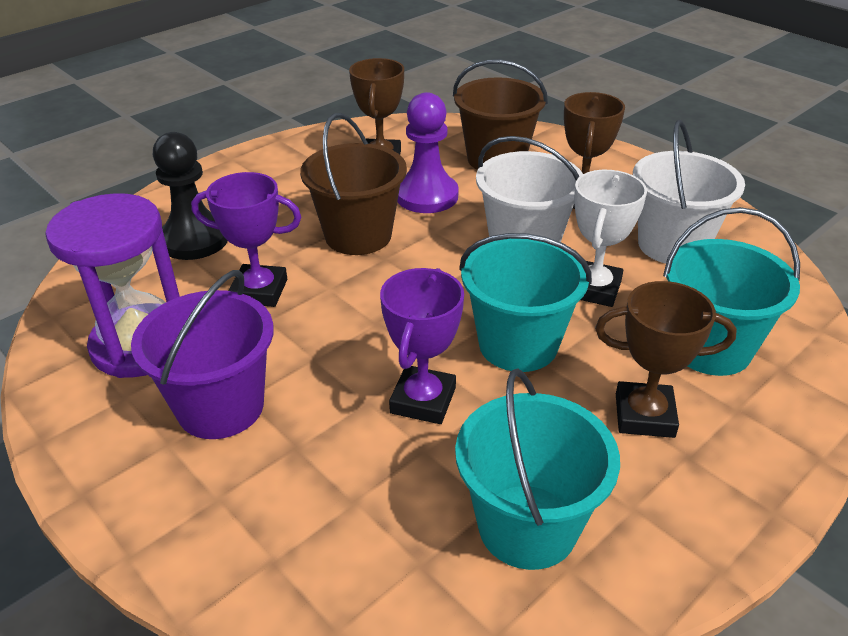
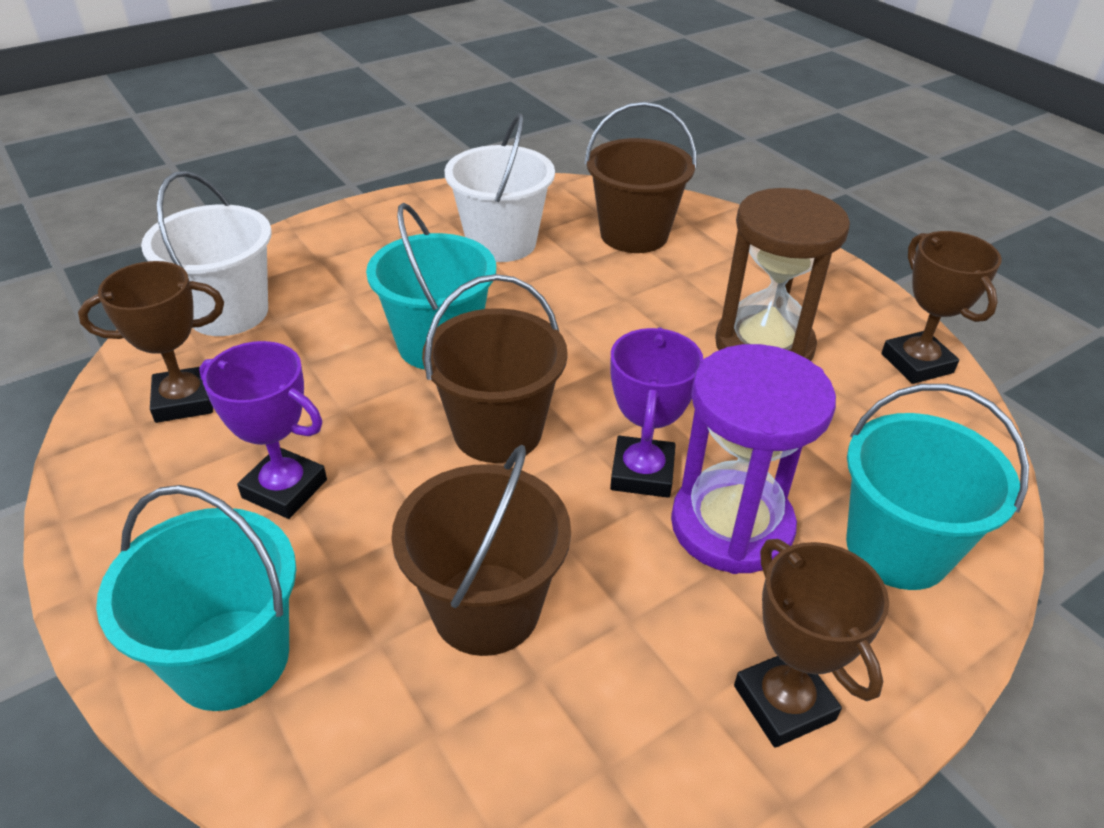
black pawn: 1 -> 0
brown bucket: 2 -> 3
brown hourglass: 0 -> 1
purple bucket: 1 -> 0
purple pawn: 1 -> 0
white trophy: 1 -> 0

